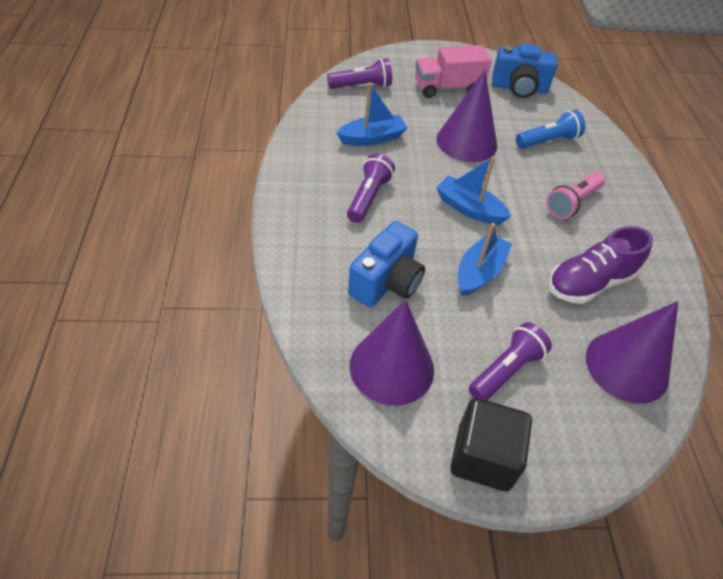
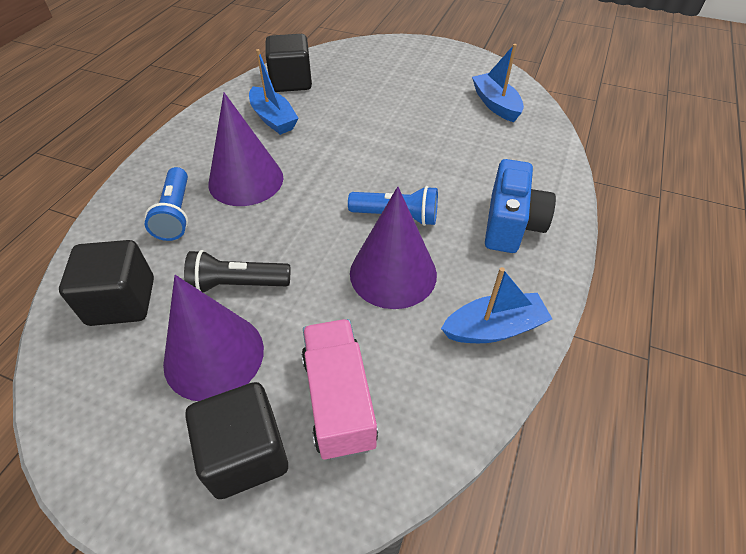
black cube: 1 -> 3
black flashlight: 0 -> 1
blue camera: 2 -> 1
blue flashlight: 1 -> 2
pink flashlight: 1 -> 0
purple flashlight: 3 -> 0
purple shoe: 1 -> 0

